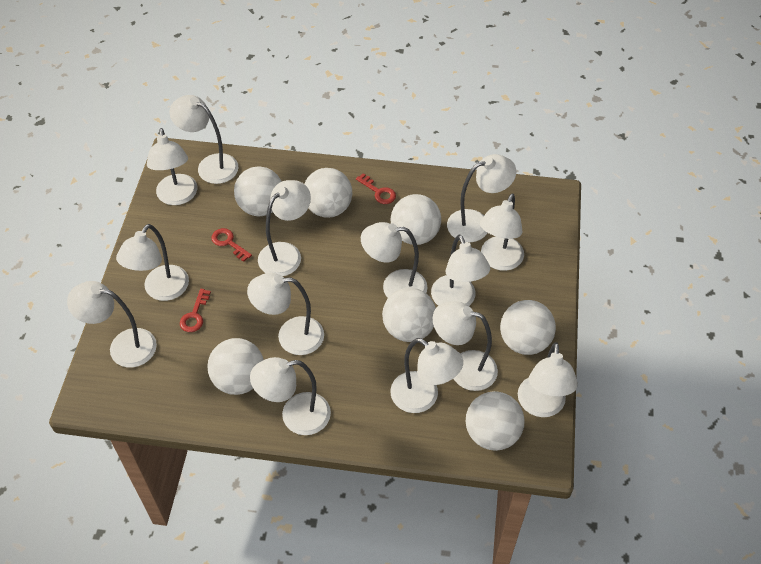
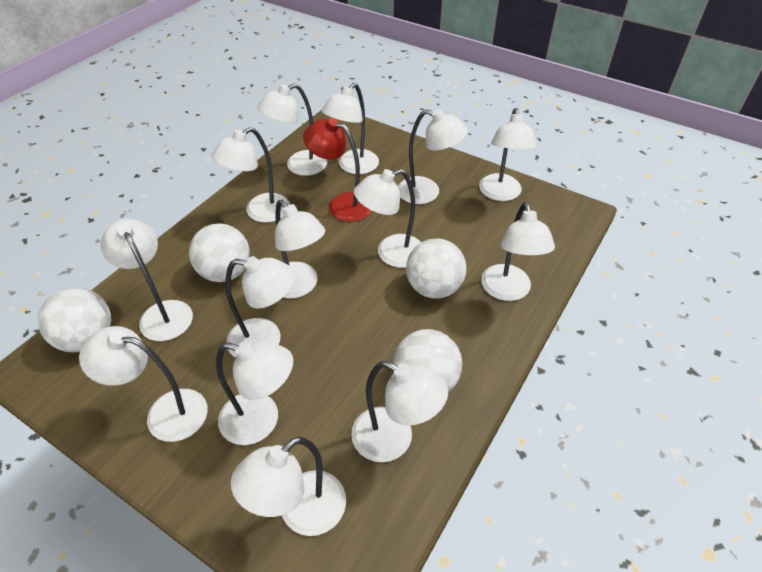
red key: 3 -> 0
red lamp: 0 -> 1
white ball: 7 -> 4

